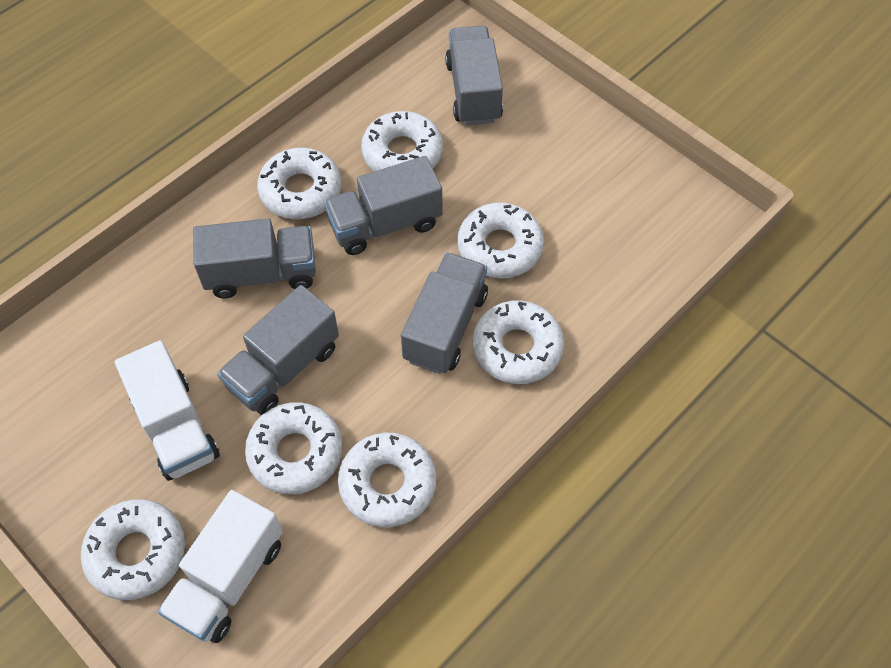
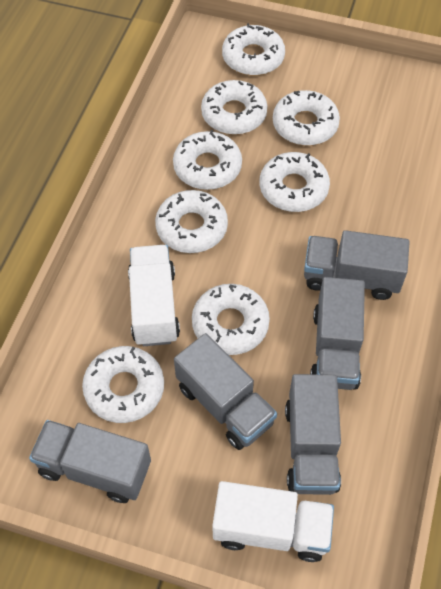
white donut: 7 -> 8

